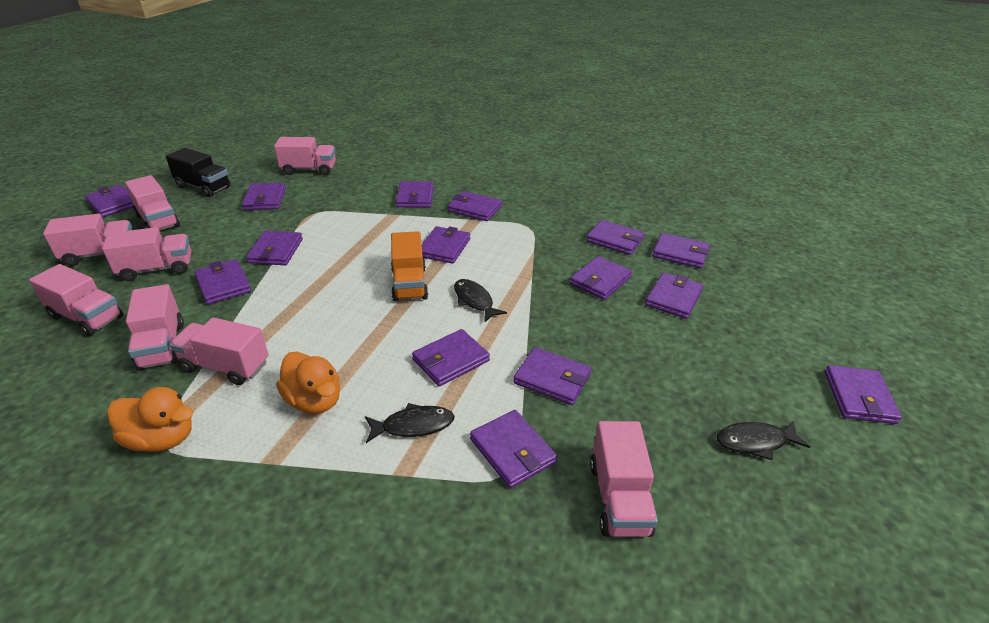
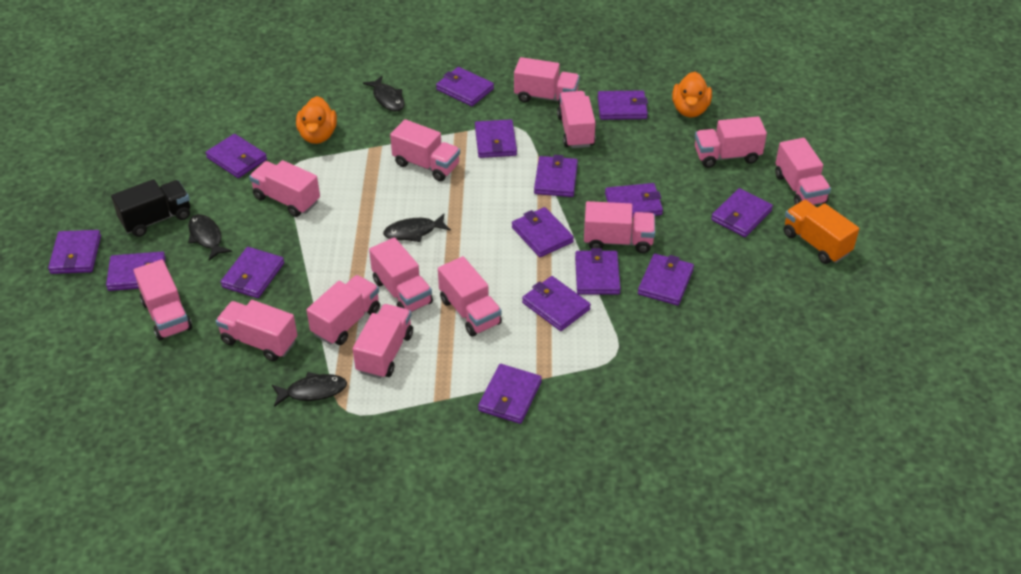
black fish: 3 -> 4
pink truck: 8 -> 13

